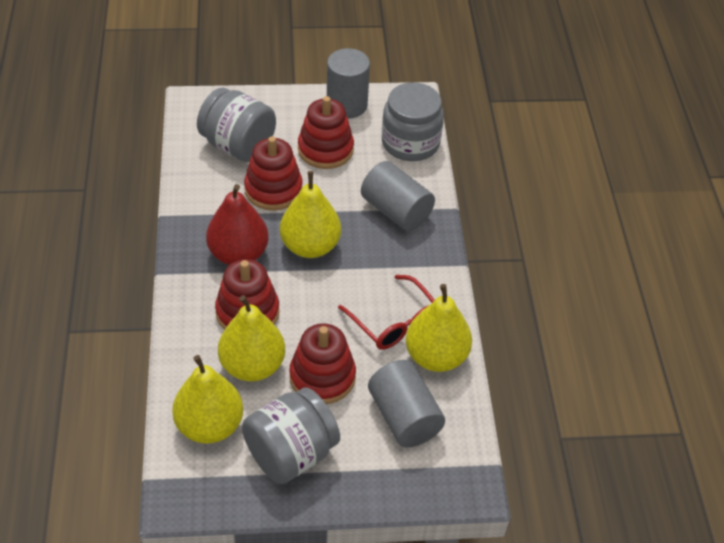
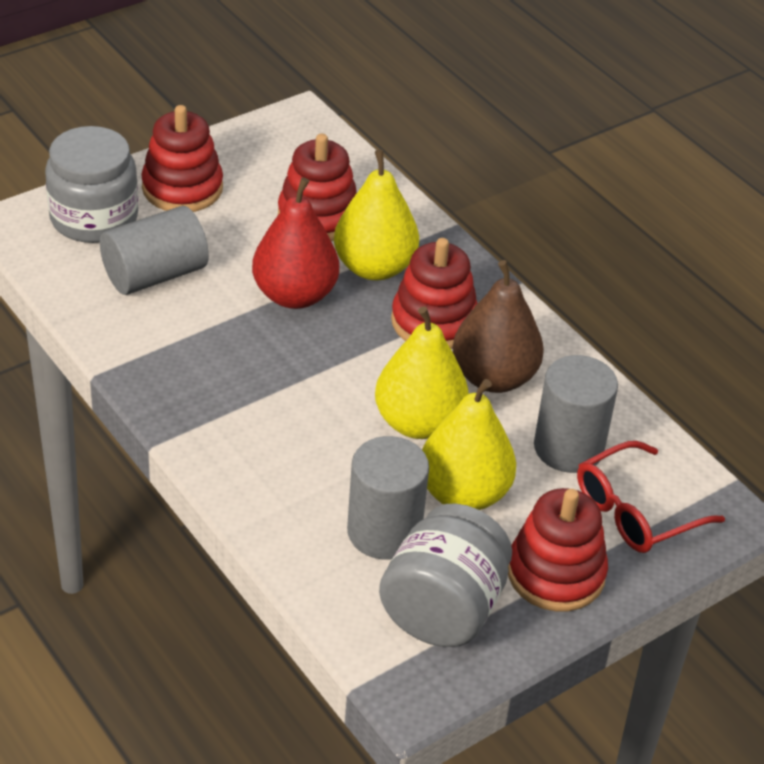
brown pear: 0 -> 1
grey jar: 3 -> 2
yellow pear: 4 -> 3

